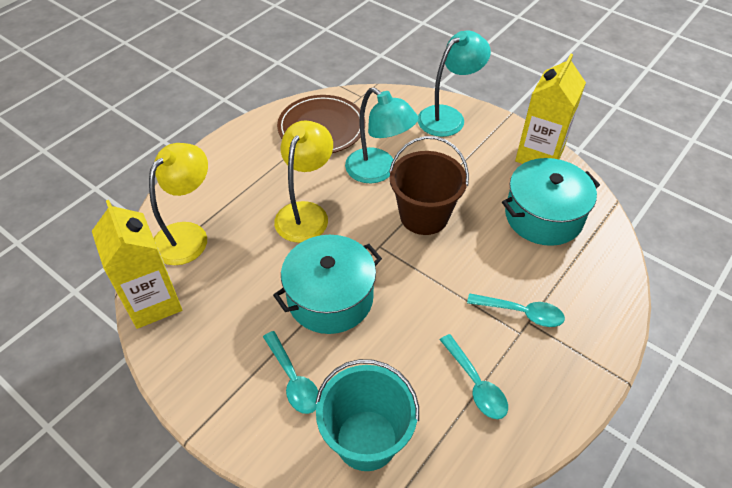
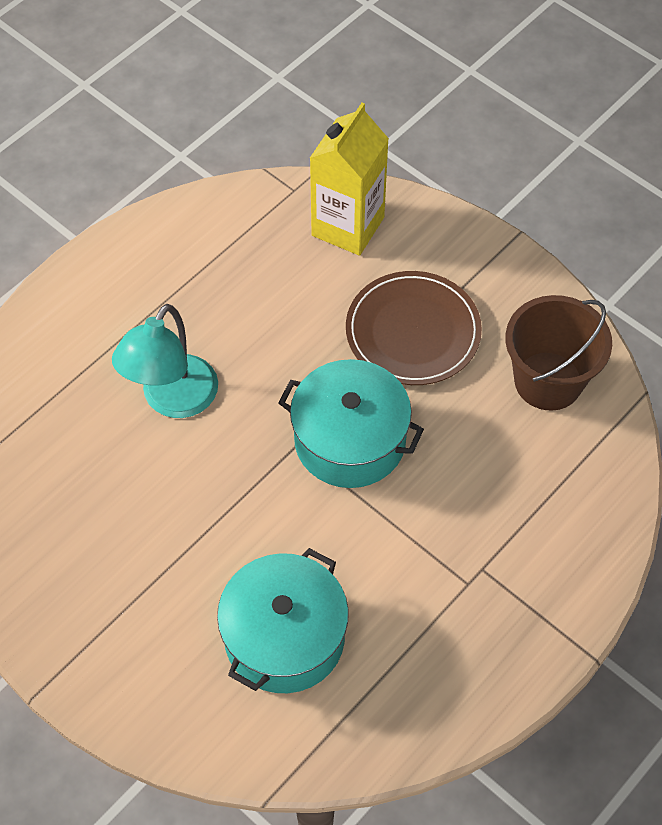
turquoise bucket: 1 -> 0
turquoise lamp: 2 -> 1
turquoise spoon: 3 -> 0
yellow carton: 2 -> 1
yellow lamp: 2 -> 0

